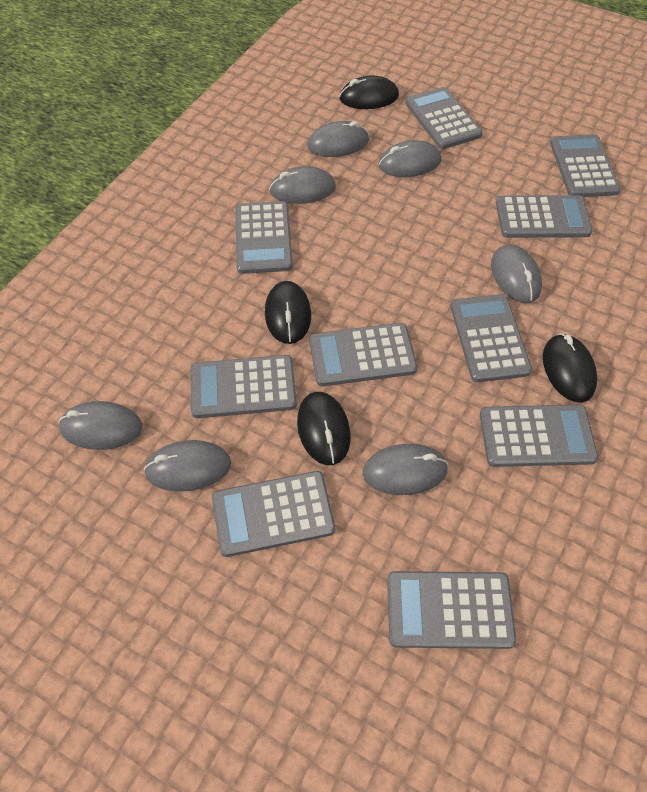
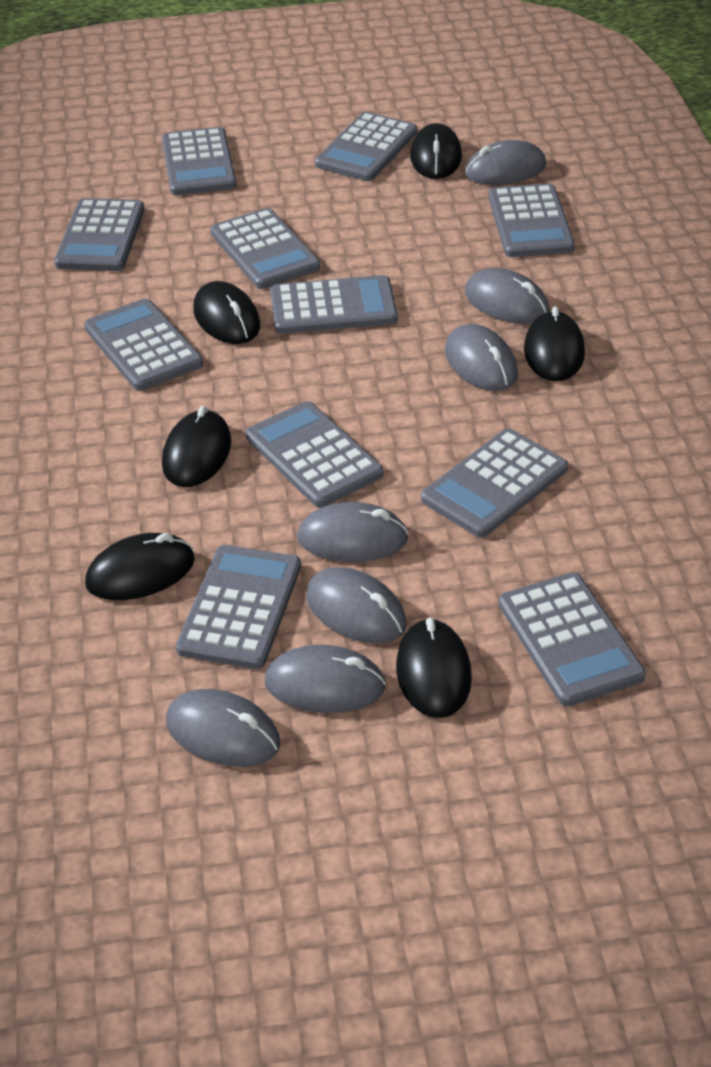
black mouse: 4 -> 6
grey calculator: 10 -> 11

